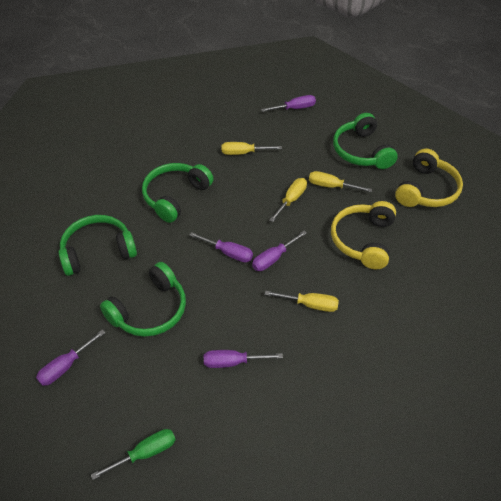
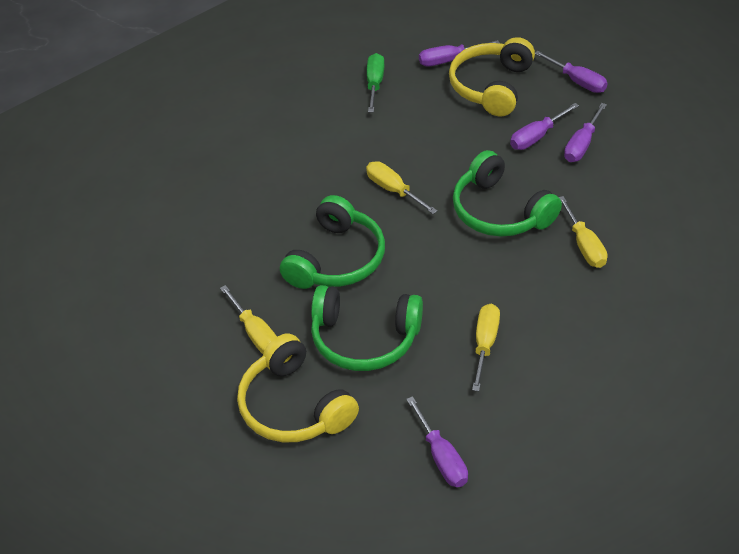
green headphones: 4 -> 3

